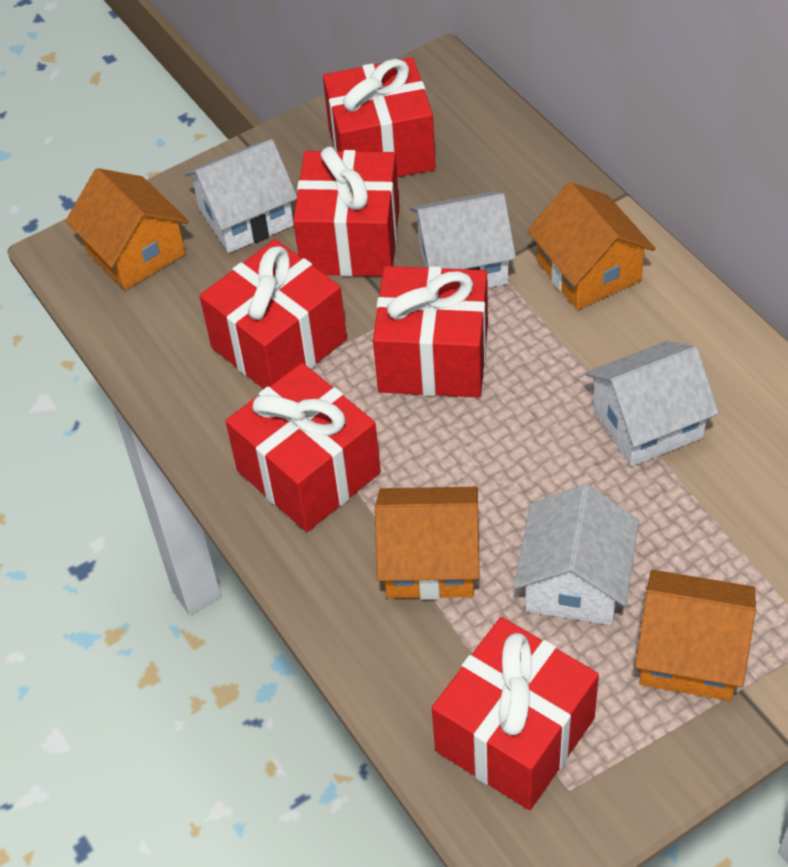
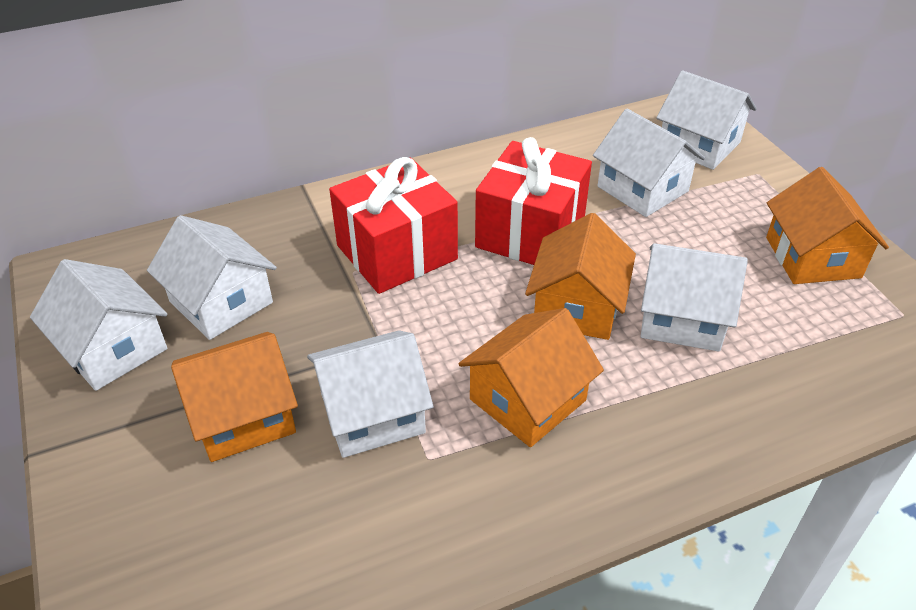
red gift: 6 -> 2
white house: 4 -> 6

